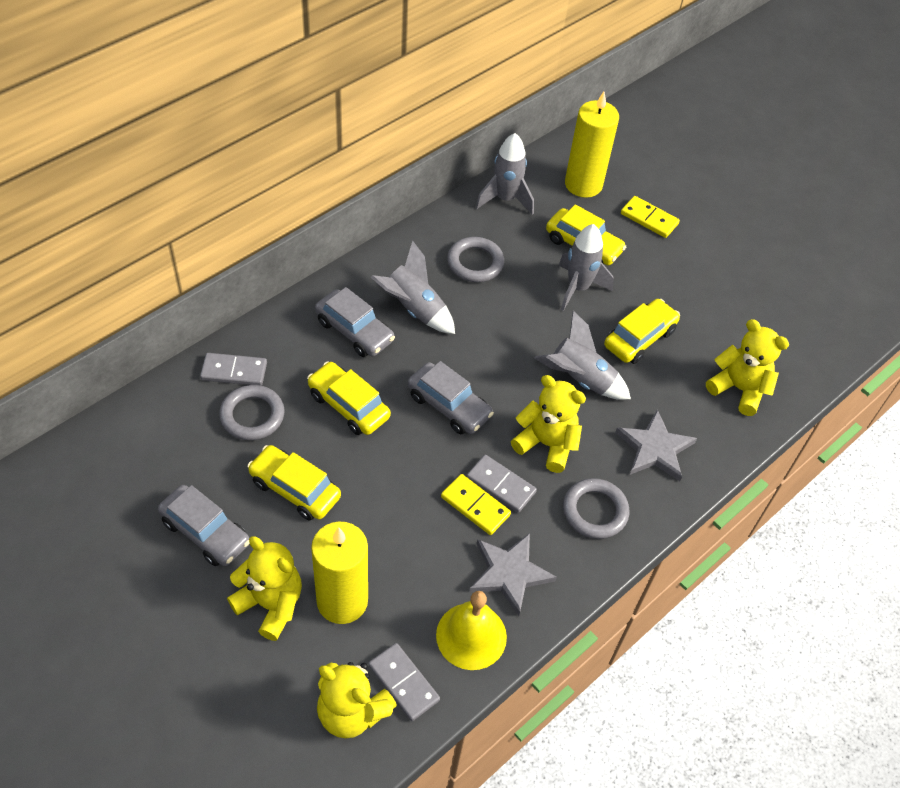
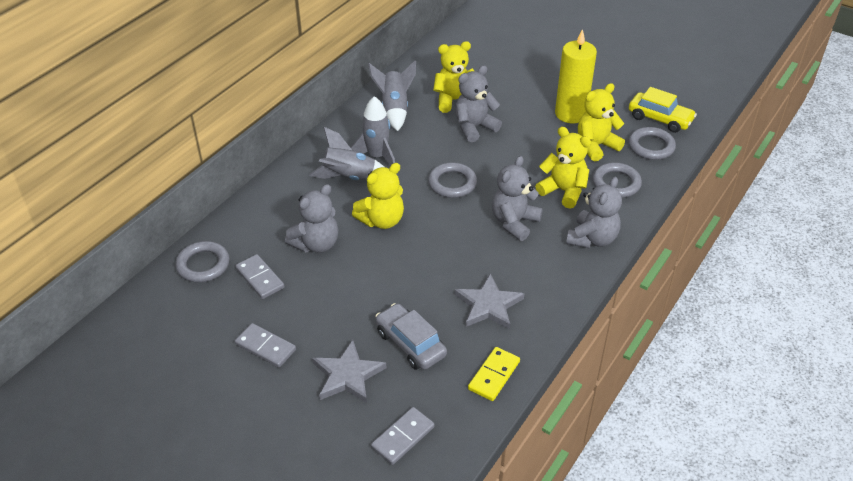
grey car: 3 -> 1
grey ring: 3 -> 4
grey rocket: 4 -> 3
grey teddy bear: 0 -> 4
yellow bell: 1 -> 0
yellow candle: 2 -> 1
yellow car: 4 -> 1
yellow domino: 2 -> 1

